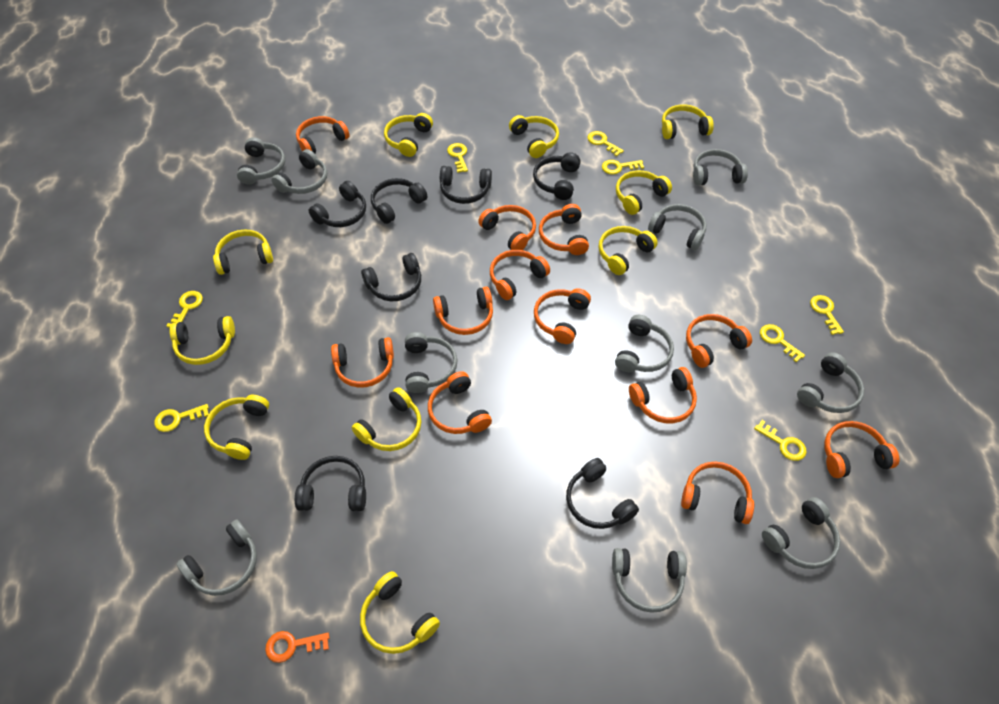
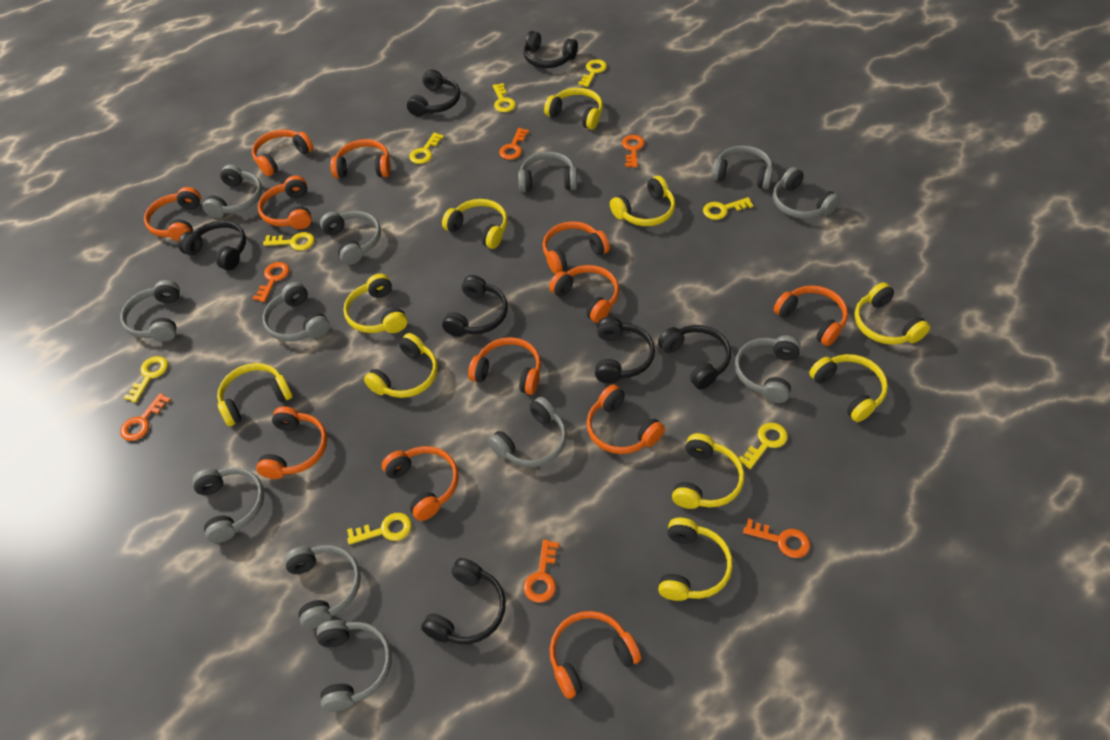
grey headphones: 10 -> 12
orange key: 1 -> 6

